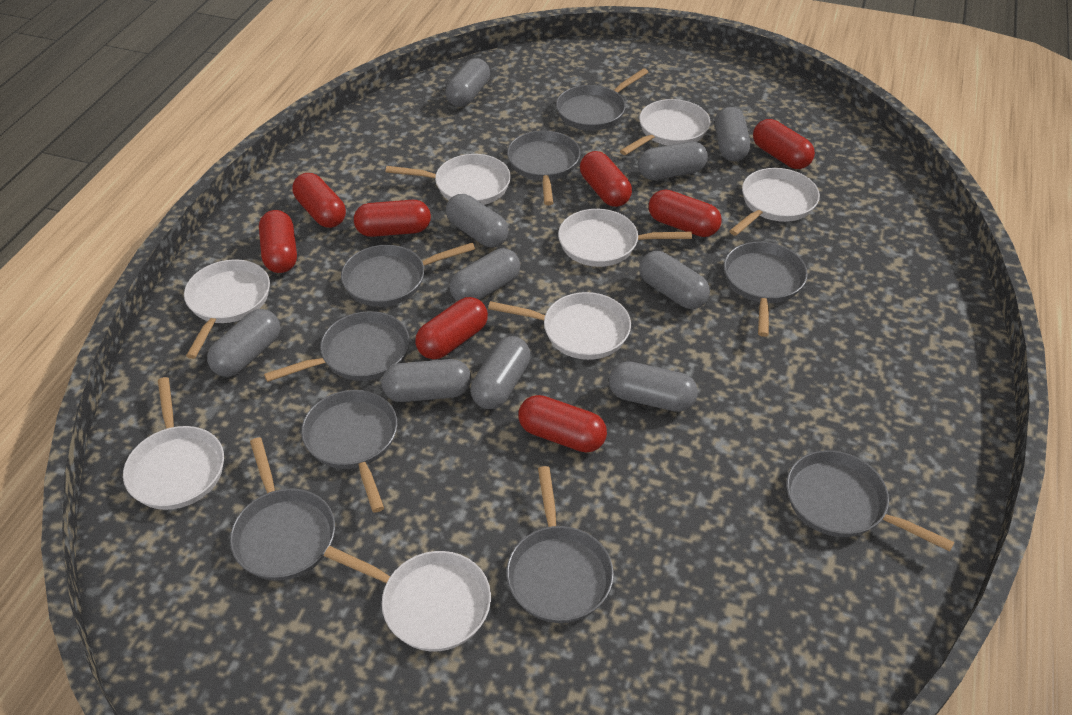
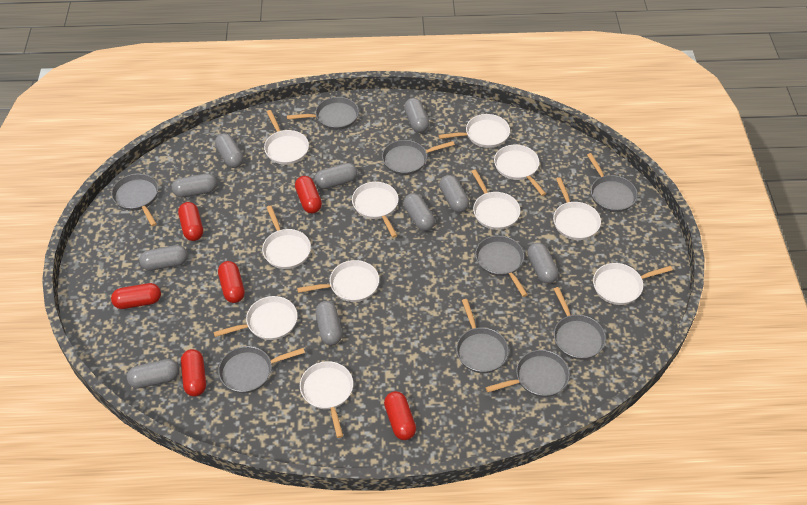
red capsule: 8 -> 6
white pan: 8 -> 11

